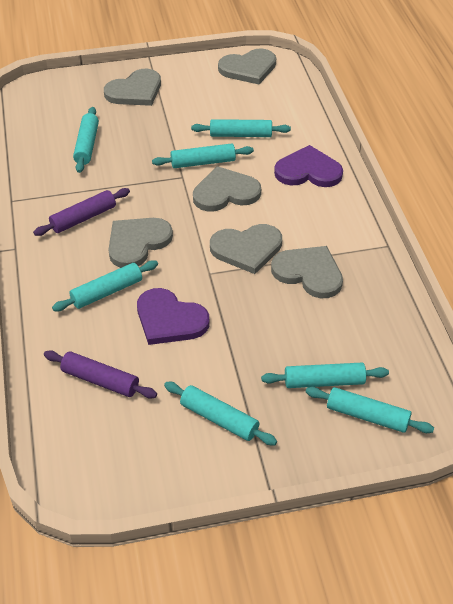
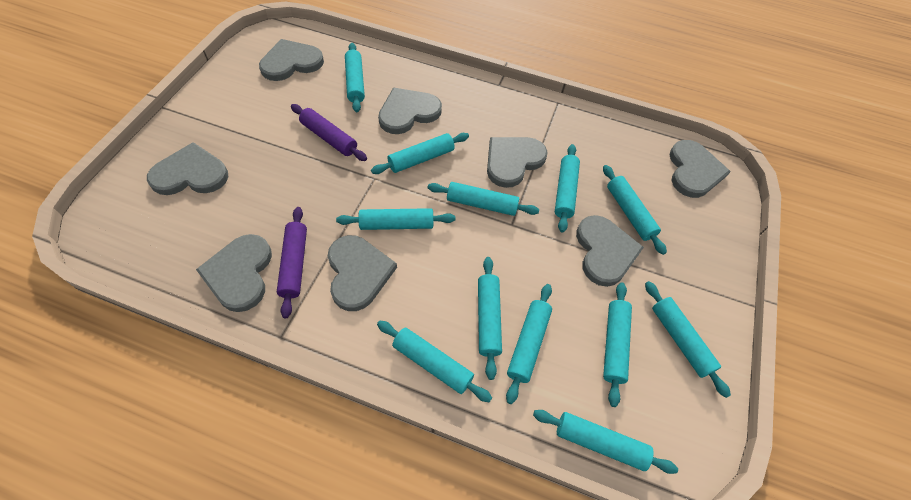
grey heart: 6 -> 8
purple heart: 2 -> 0
turquoise rolling pin: 7 -> 12

